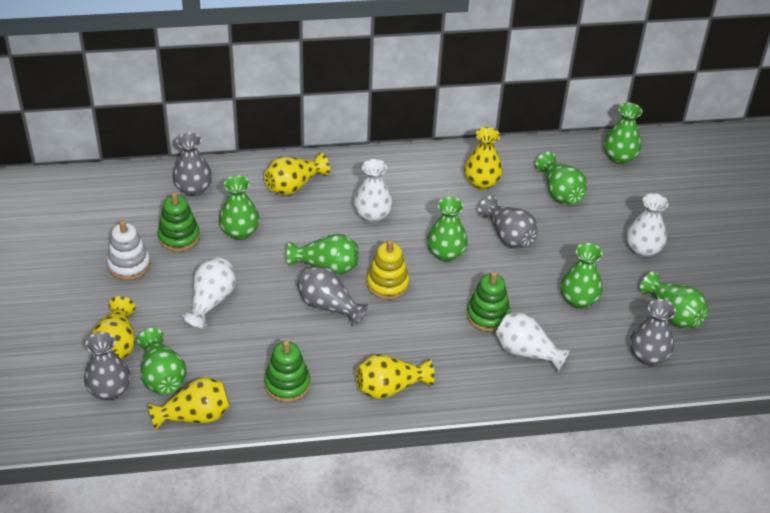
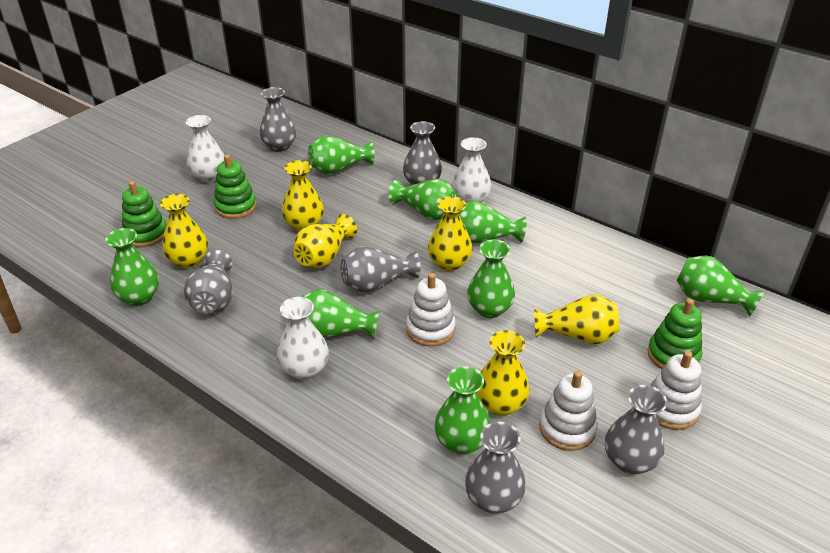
grey vase: 5 -> 6
white stacking toy: 1 -> 3
white vase: 4 -> 3
yellow stacking toy: 1 -> 0
yellow vase: 5 -> 6

